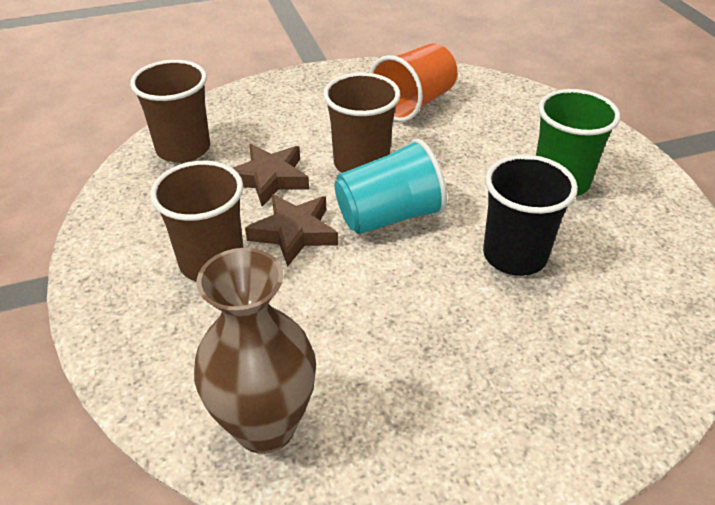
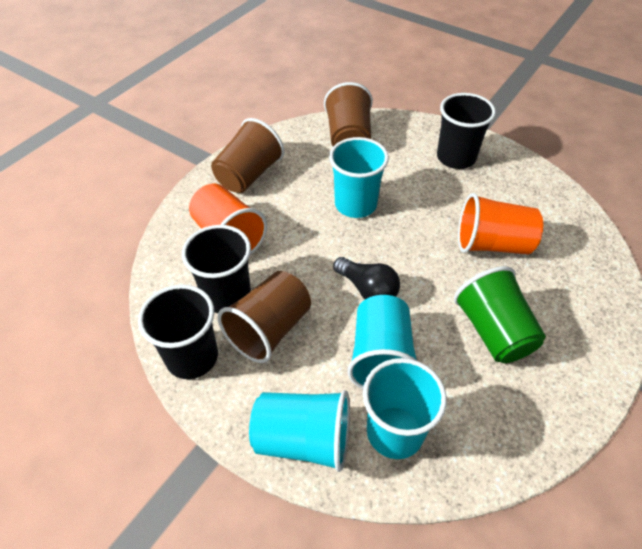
black cup: 1 -> 3
black light bulb: 0 -> 1
brown star: 2 -> 0
brown vase: 1 -> 0
orange cup: 1 -> 2
turquoise cup: 1 -> 4

